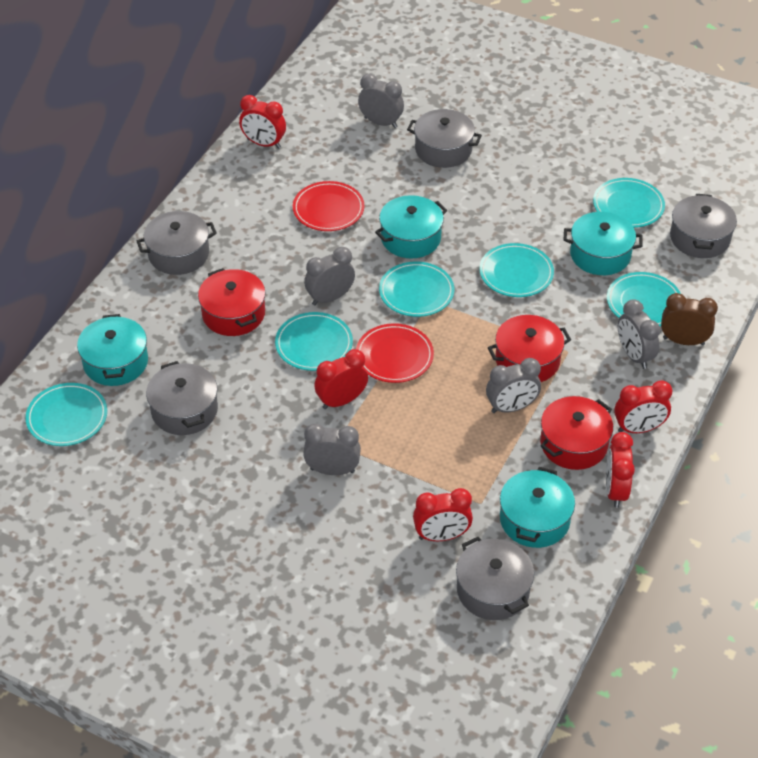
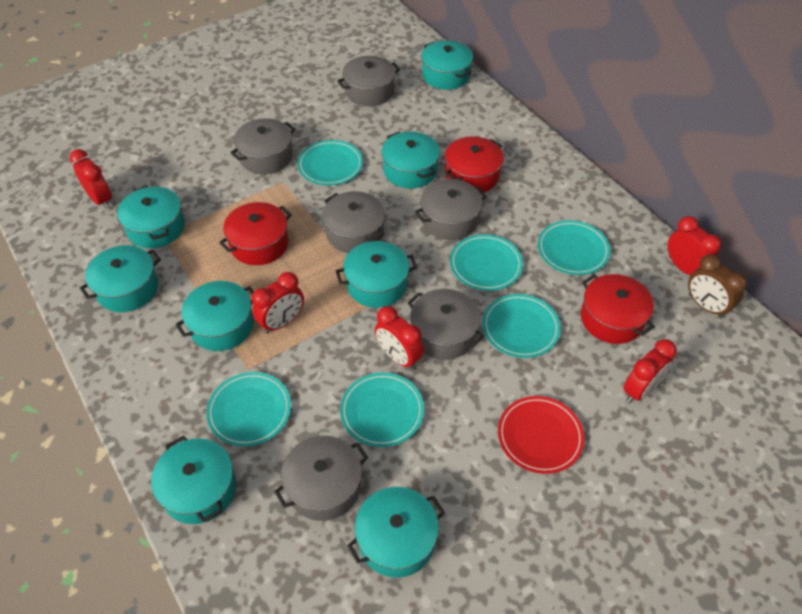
grey clock: 5 -> 0
grey pot: 5 -> 6
red plate: 2 -> 1
turquoise pot: 4 -> 8

